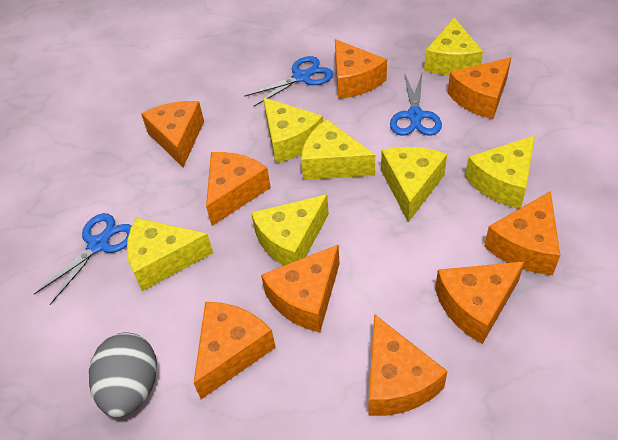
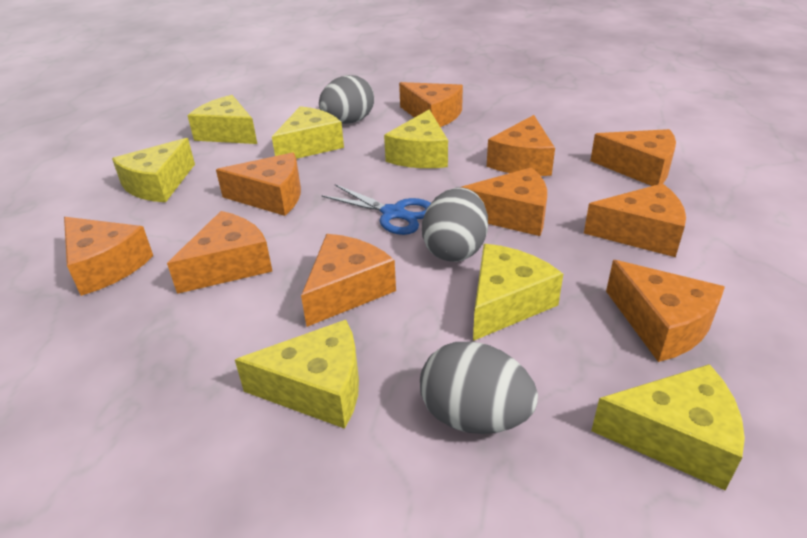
blue scissors: 3 -> 1
grey egg: 1 -> 3
orange cheese: 9 -> 10

